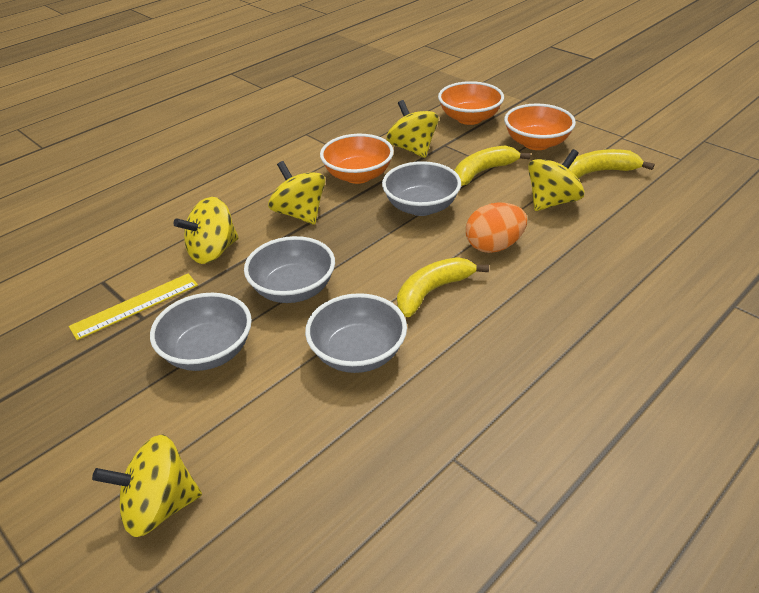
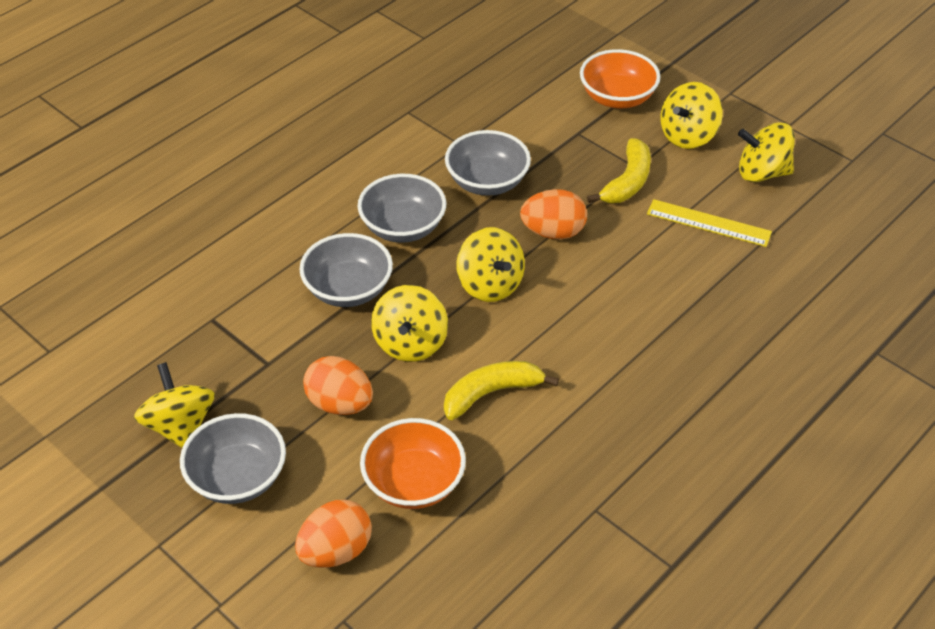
orange bowl: 3 -> 2
orange egg: 1 -> 3
yellow banana: 3 -> 2

